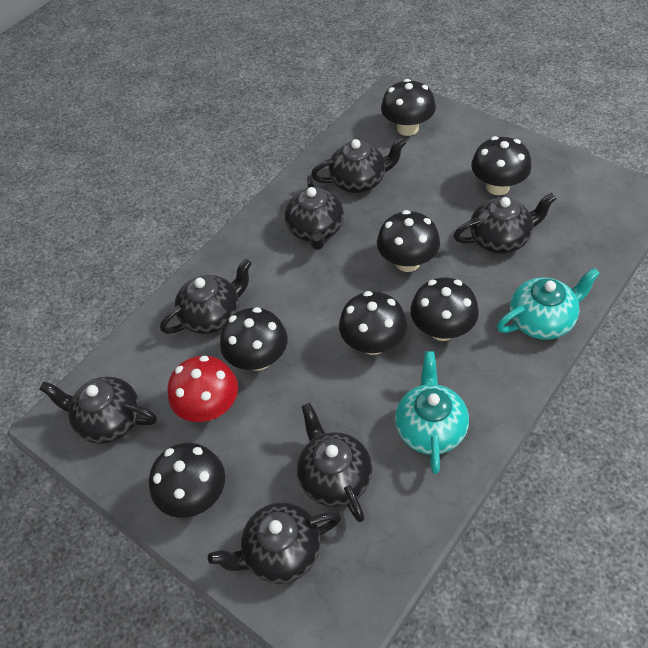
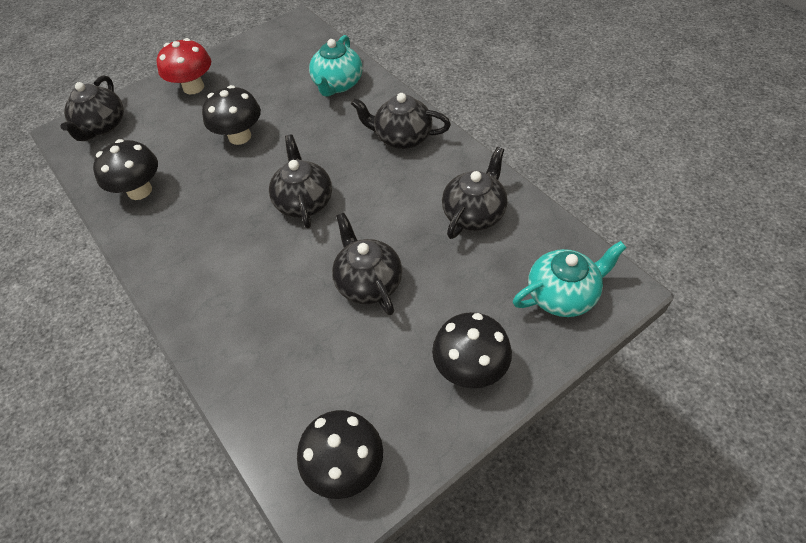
black mushroom: 7 -> 4
black teapot: 7 -> 5

